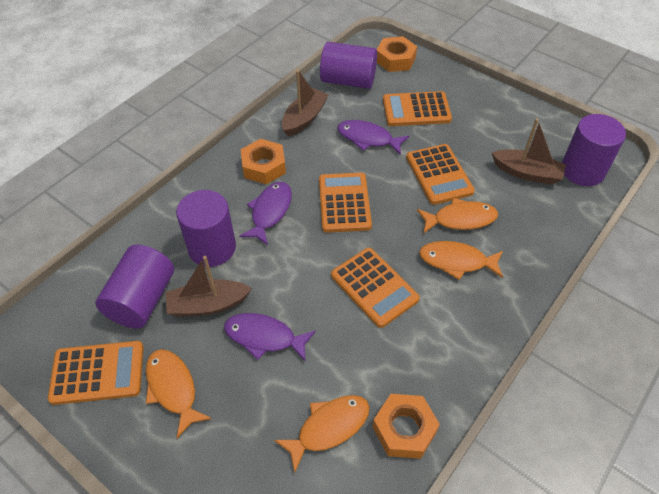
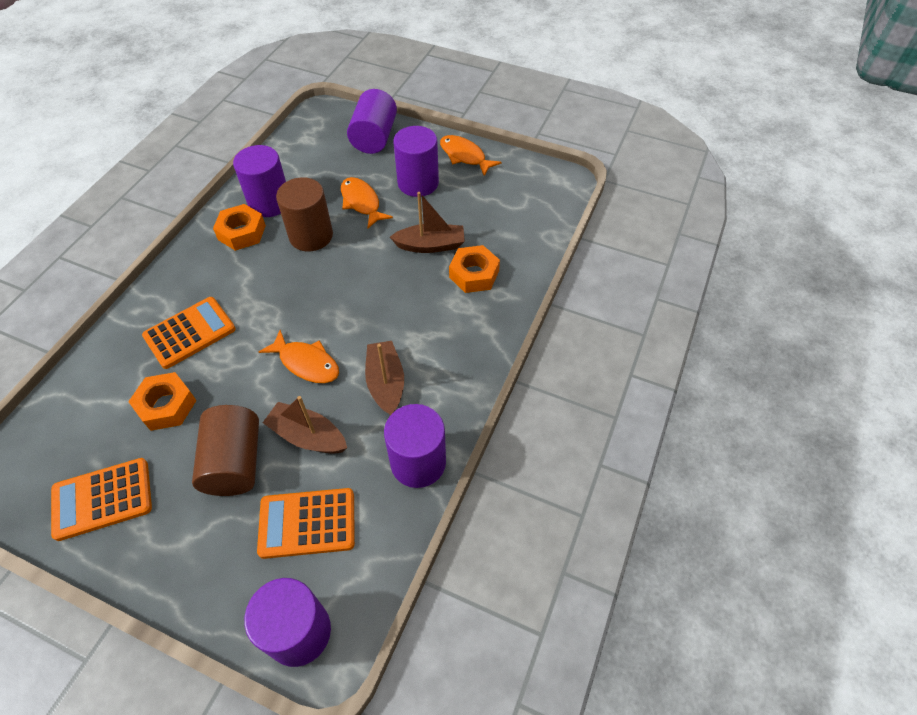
brown cylinder: 0 -> 2
orange calculator: 5 -> 3
orange fish: 4 -> 3
purple cylinder: 4 -> 5
purple fish: 3 -> 0

